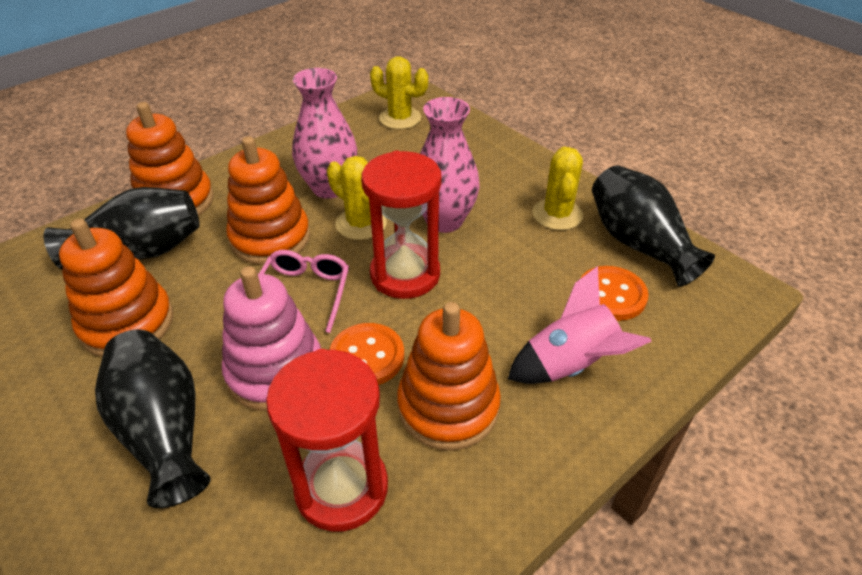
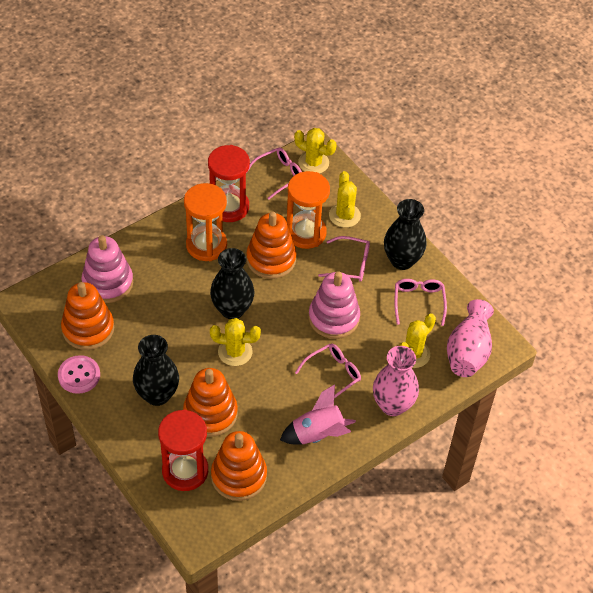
orange button: 2 -> 0
orange hourglass: 0 -> 2
pink button: 0 -> 1
pink glasses: 1 -> 4
pink stacking toy: 1 -> 2
yellow cactus: 3 -> 4

